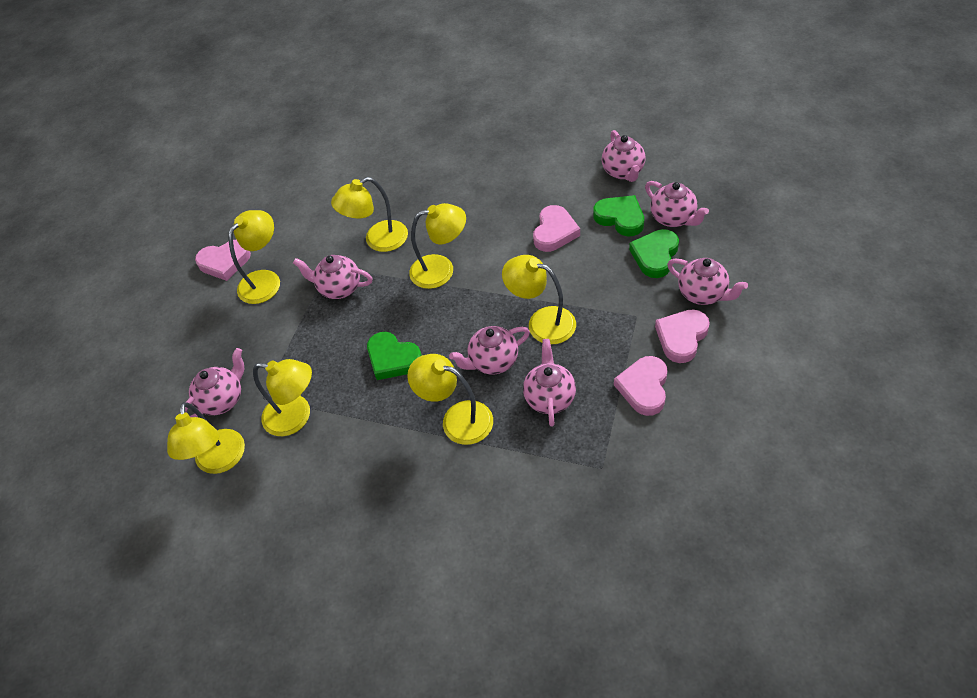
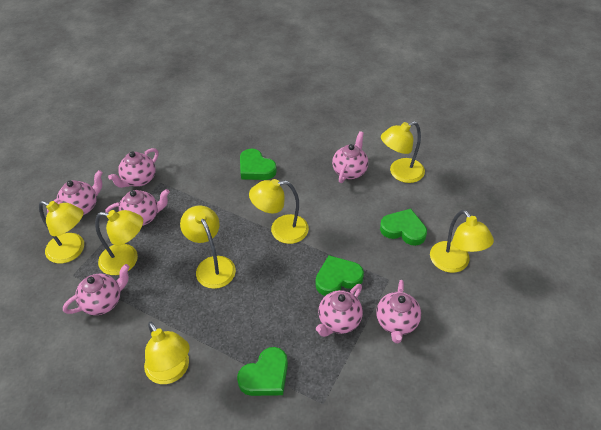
green heart: 3 -> 4
pink heart: 4 -> 0

